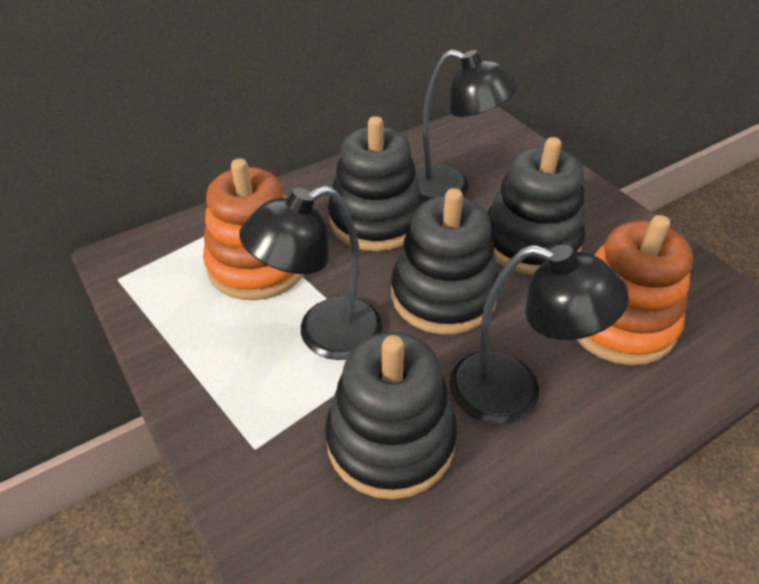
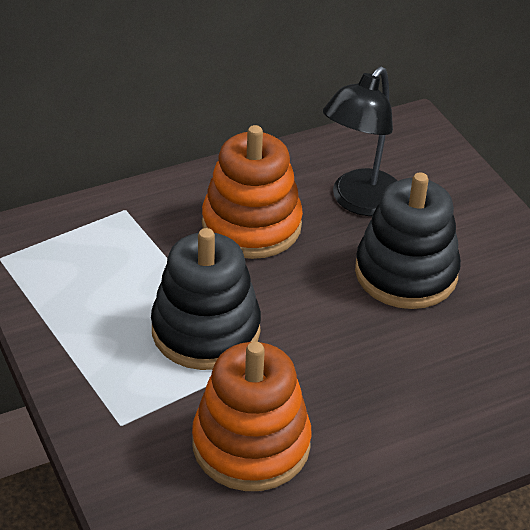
black lamp: 3 -> 1
black stacking toy: 4 -> 2

